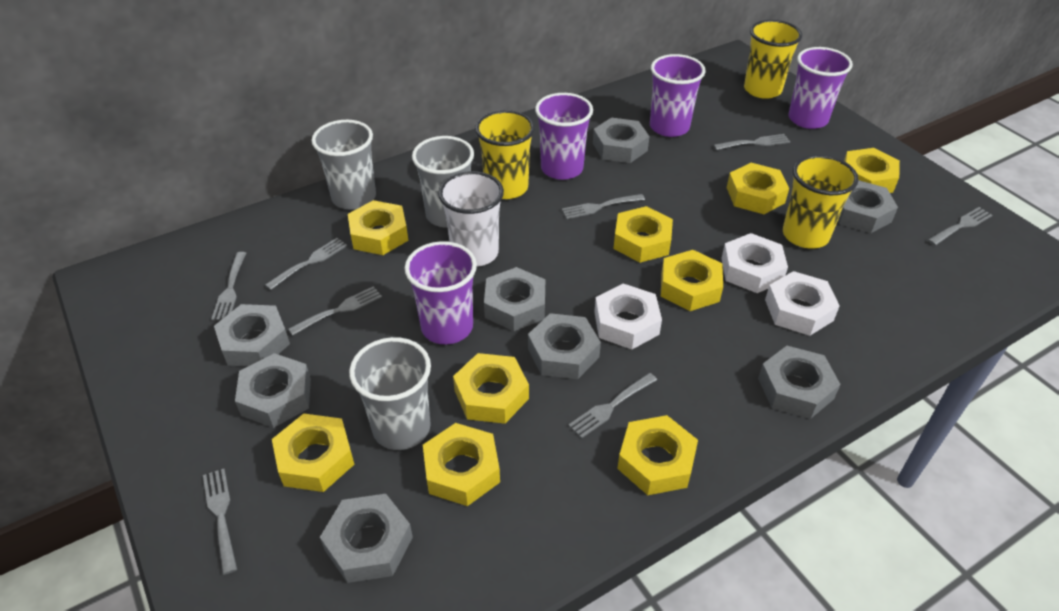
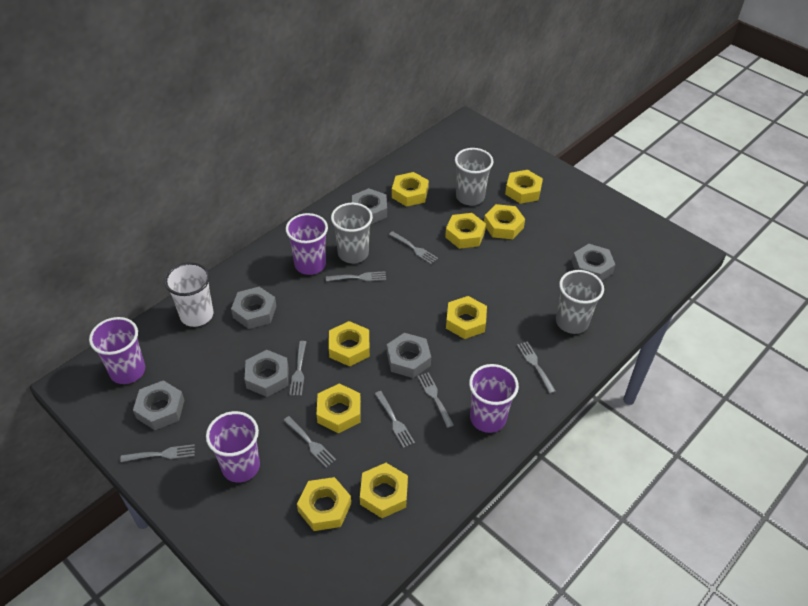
grey nut: 8 -> 6
white nut: 3 -> 0
yellow cup: 3 -> 0

